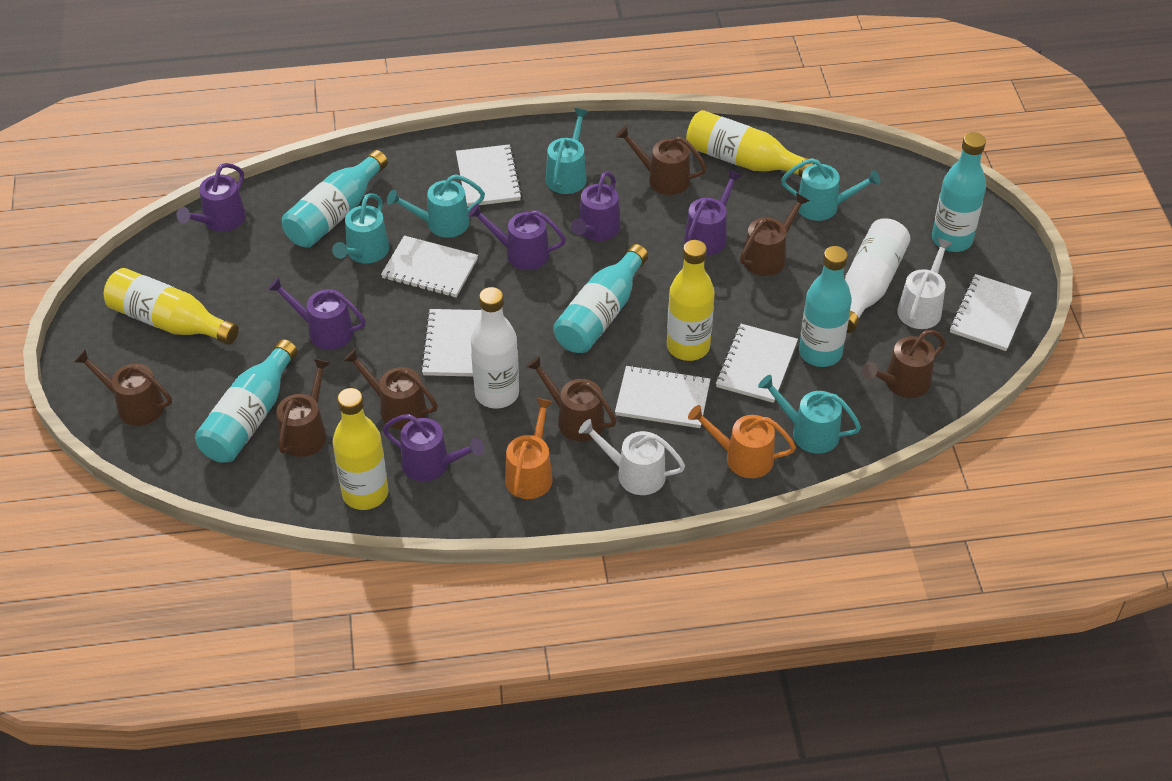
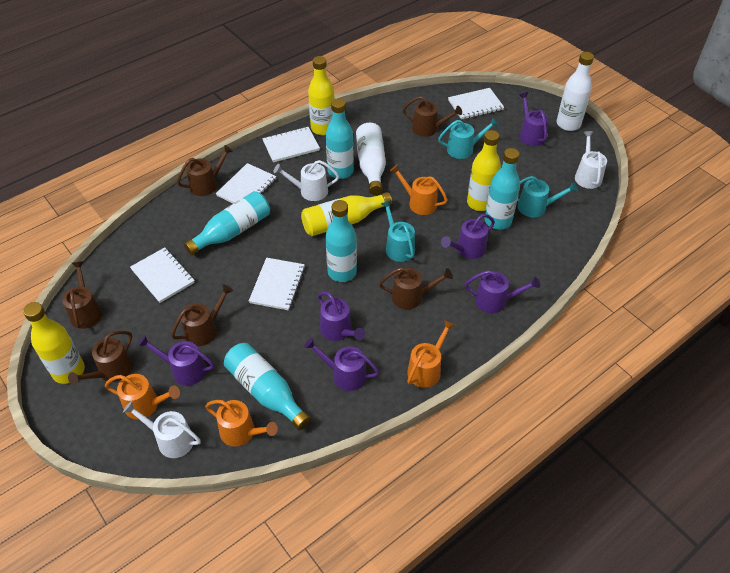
brown watering can: 7 -> 6
orange watering can: 2 -> 4
turquoise watering can: 5 -> 3
white notebook: 6 -> 5
white watering can: 2 -> 3

